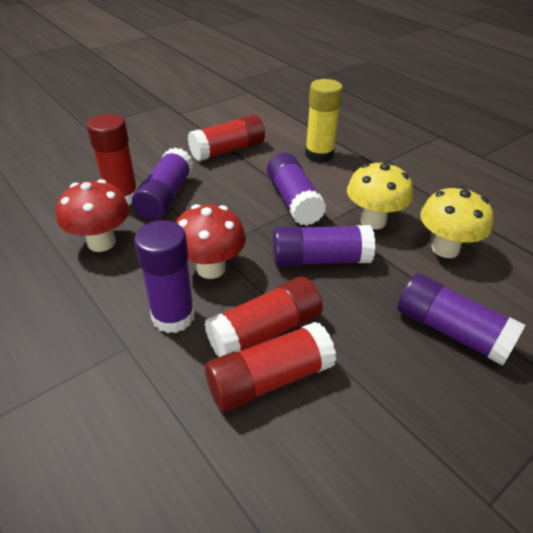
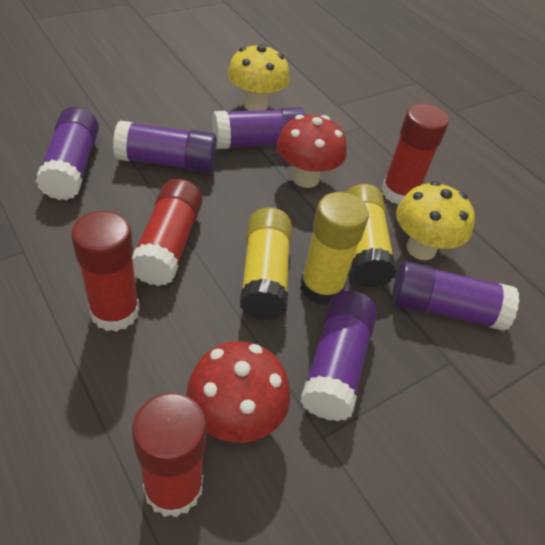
yellow glue stick: 1 -> 3

